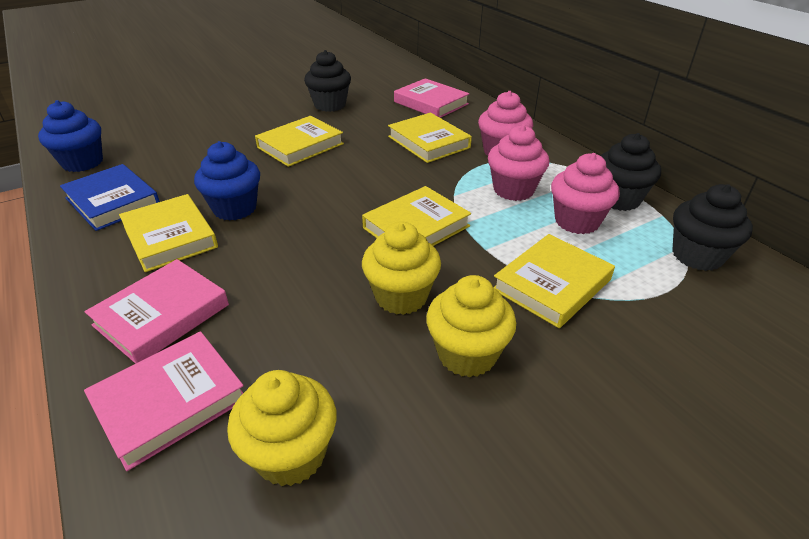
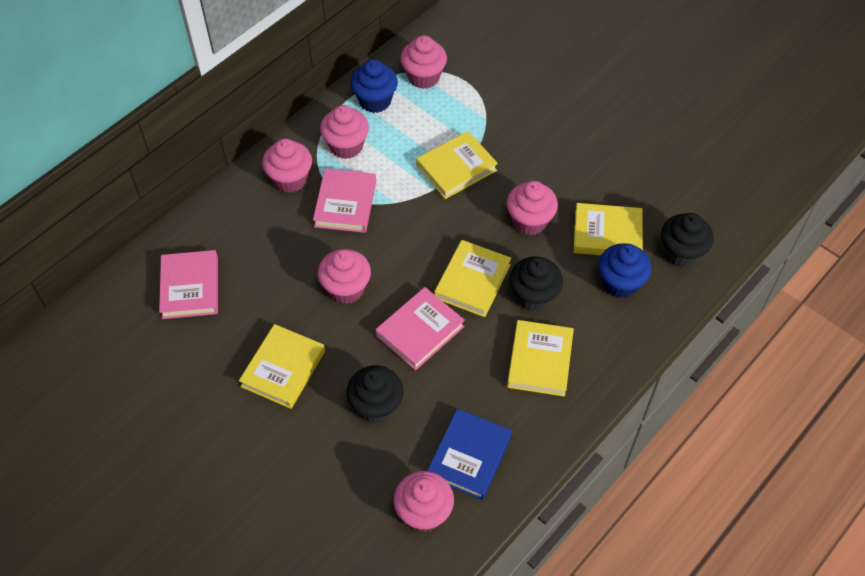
pink cupcake: 3 -> 6
yellow cupcake: 3 -> 0

